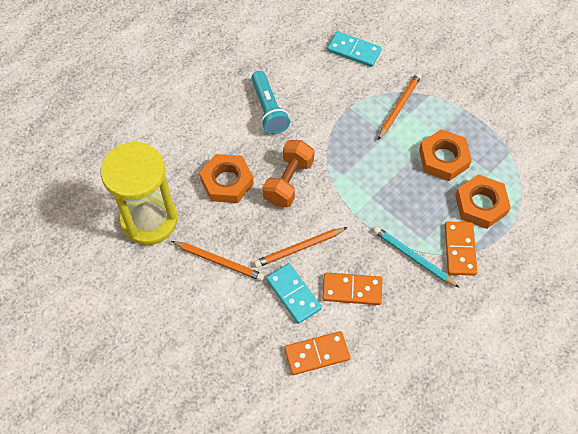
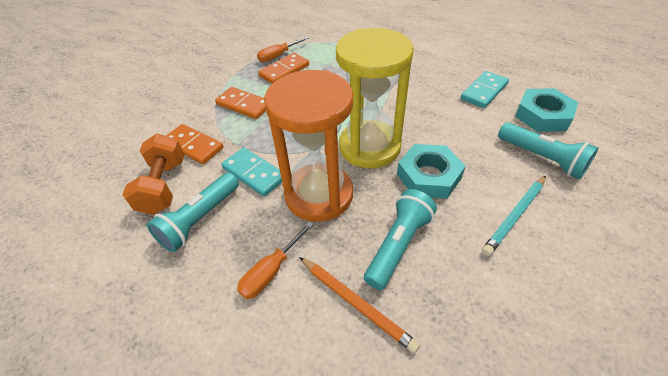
orange hourglass: 0 -> 1
orange nut: 3 -> 0
orange pencil: 3 -> 1
orange screwdriver: 0 -> 2
turquoise flashlight: 1 -> 3
turquoise nut: 0 -> 2

